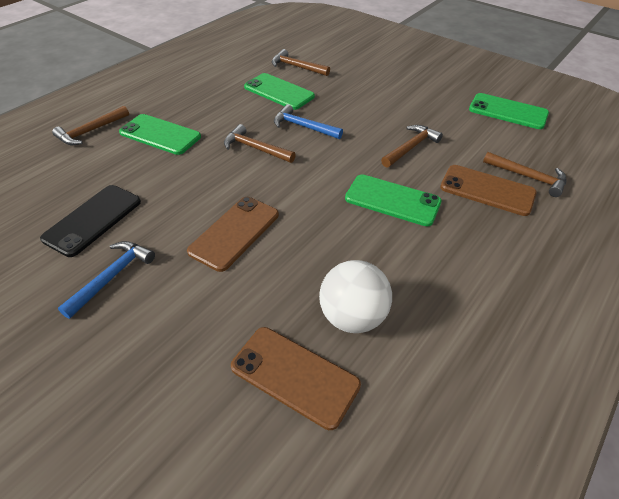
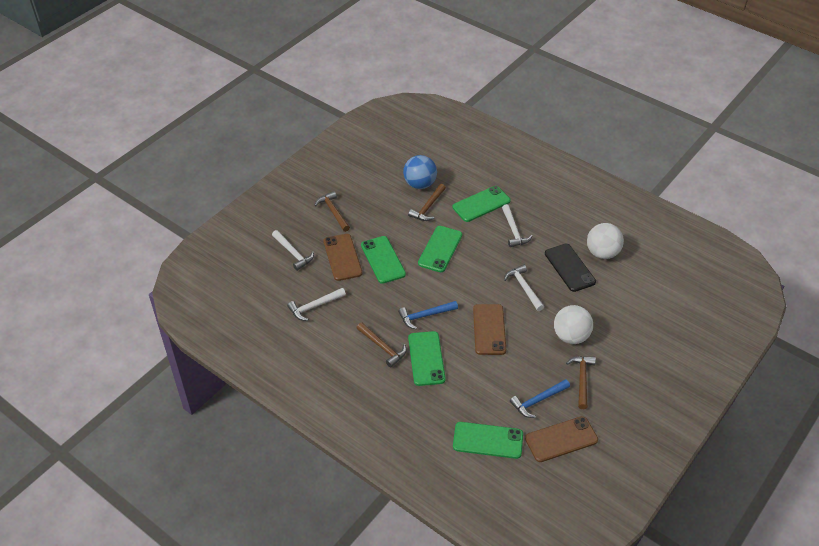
blue ball: 0 -> 1
brown hammer: 5 -> 4
green phone: 4 -> 5
white ball: 1 -> 2
white hammer: 0 -> 4

